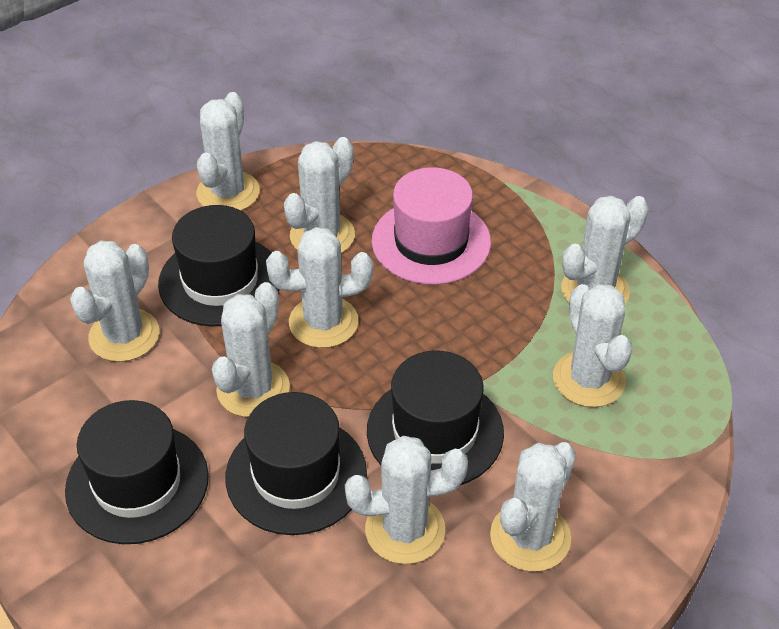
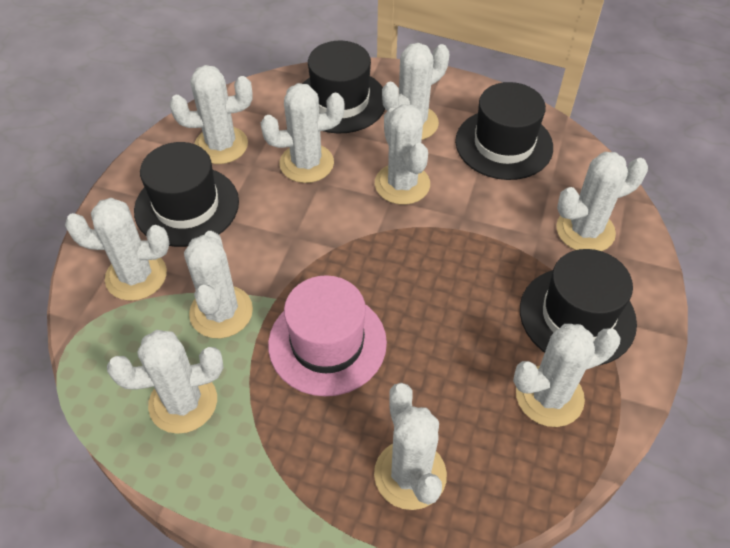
white cactus: 9 -> 10

